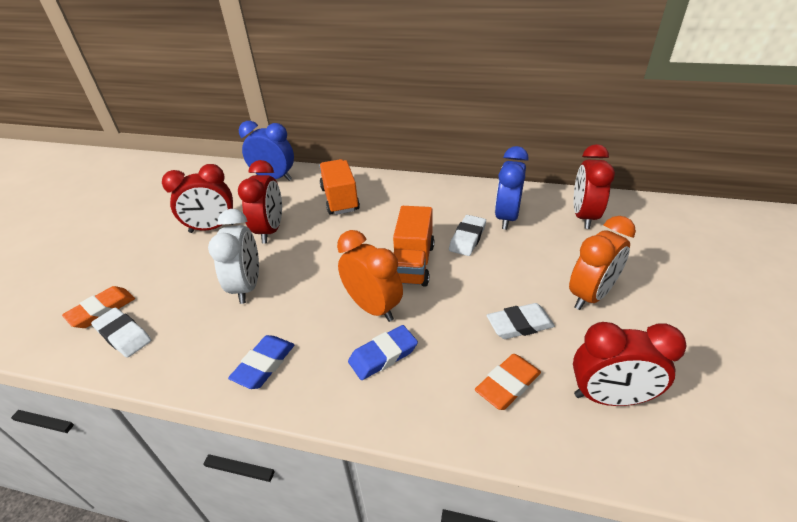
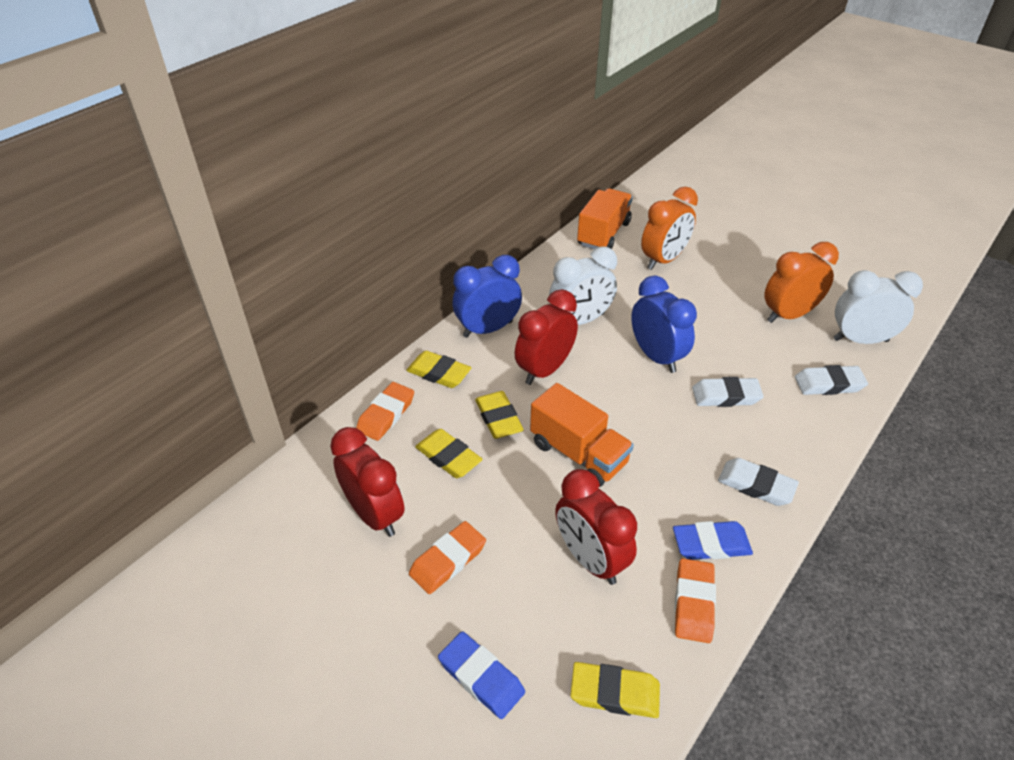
orange eraser: 2 -> 3
red clock: 4 -> 3
white clock: 1 -> 2
yellow eraser: 0 -> 4

